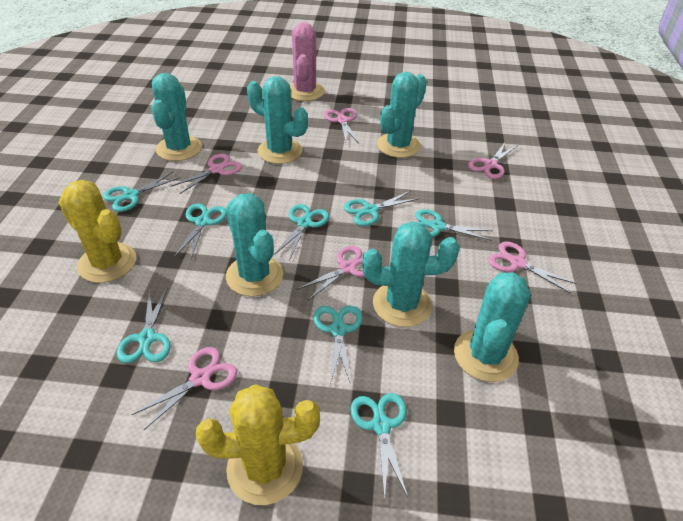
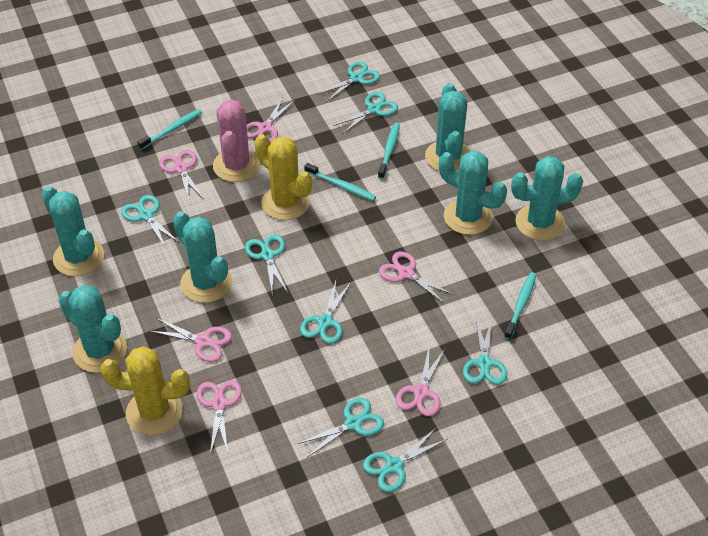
turquoise toothbrush: 0 -> 4

